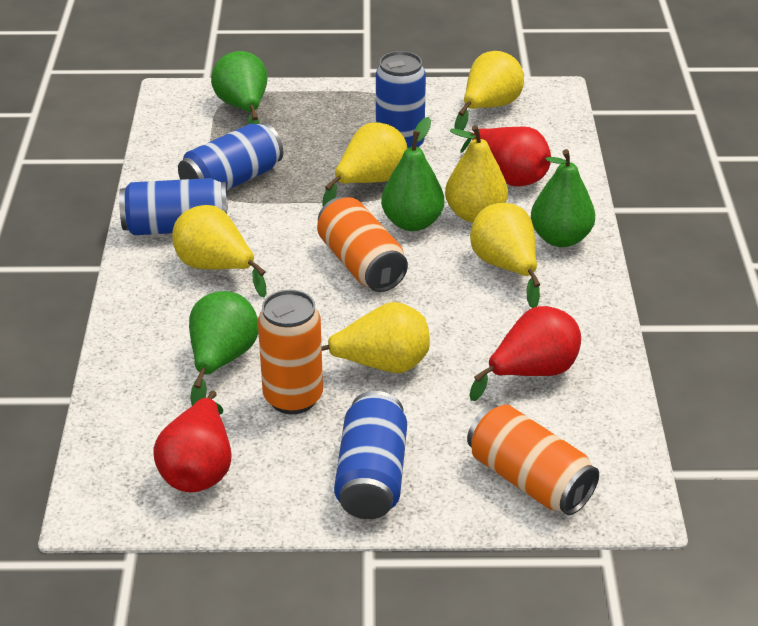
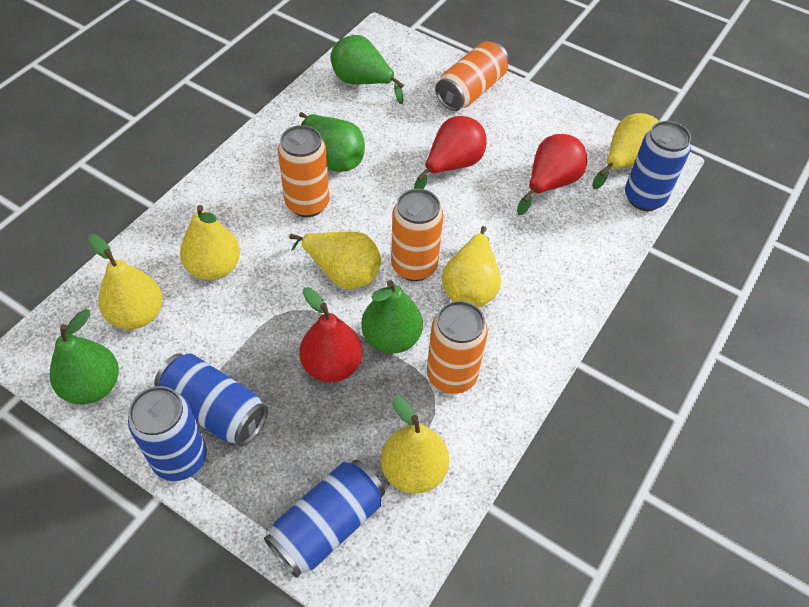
orange can: 3 -> 4

